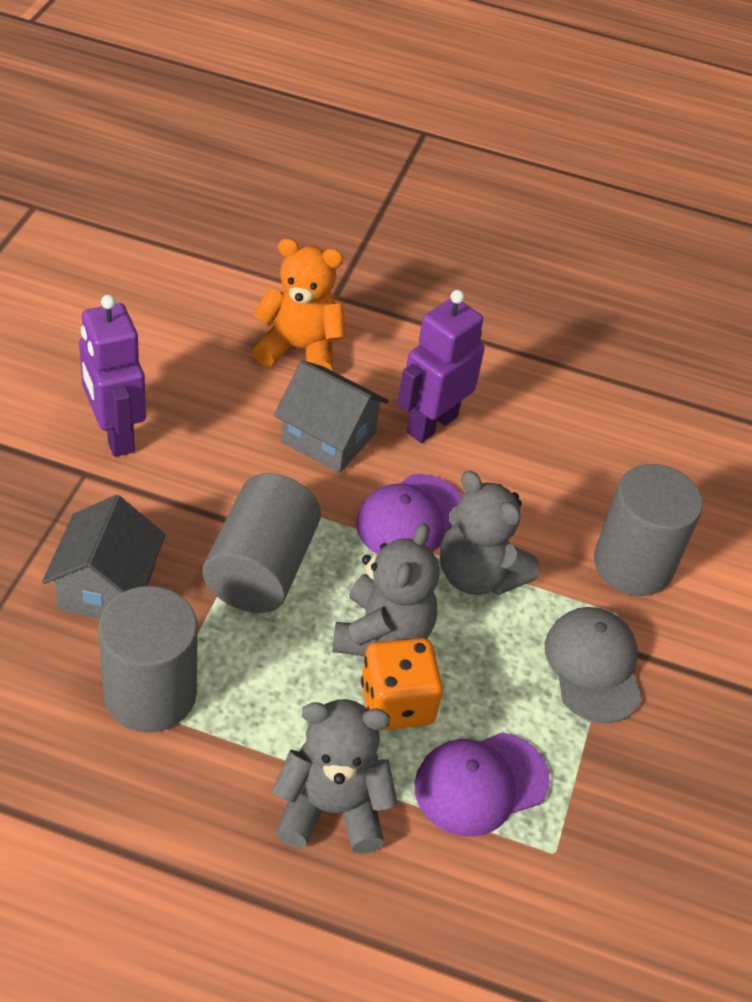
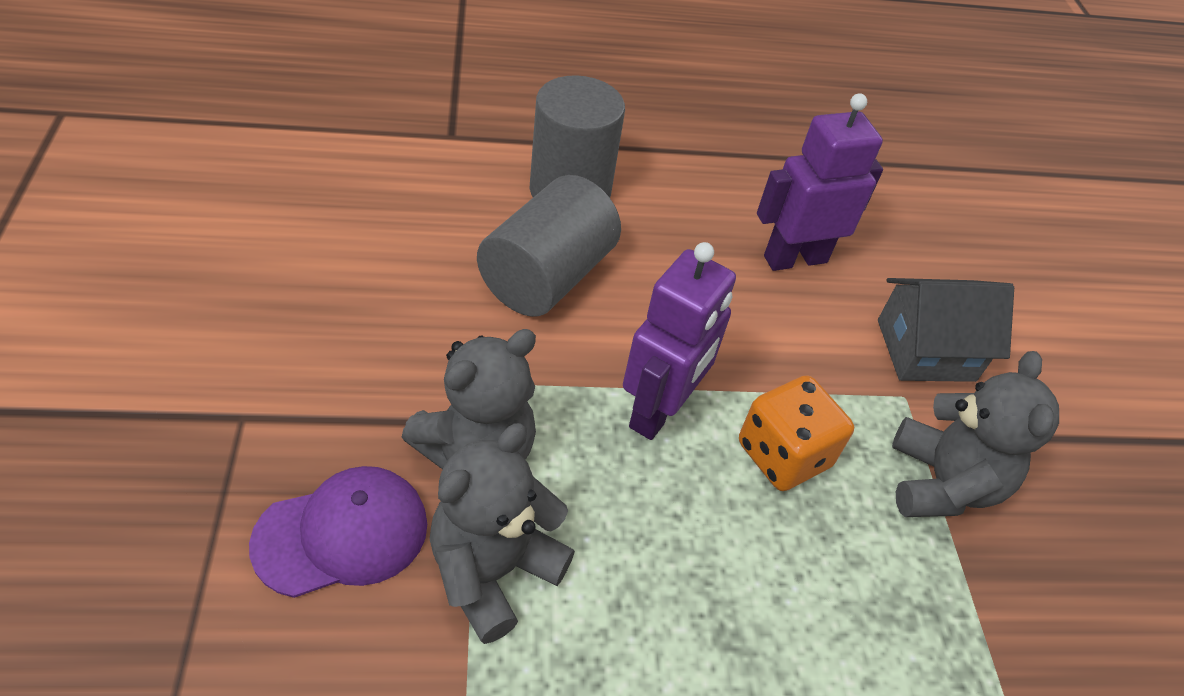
grey cap: 1 -> 0
grey cylinder: 3 -> 2
grey house: 2 -> 1
orange teddy bear: 1 -> 0
purple cap: 2 -> 1

